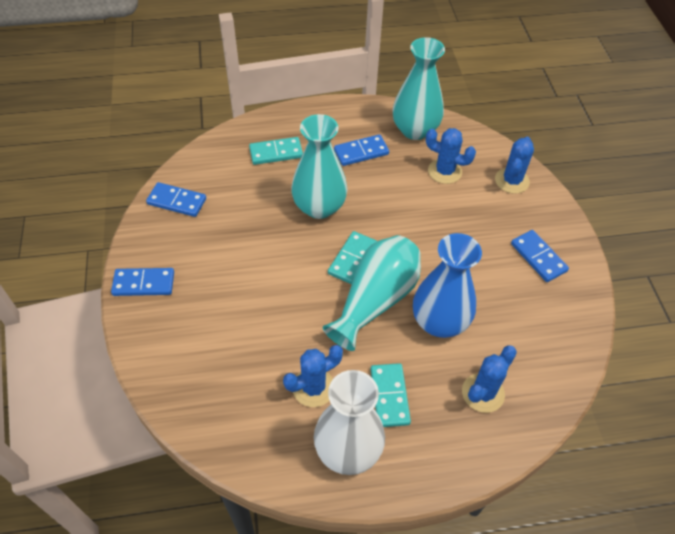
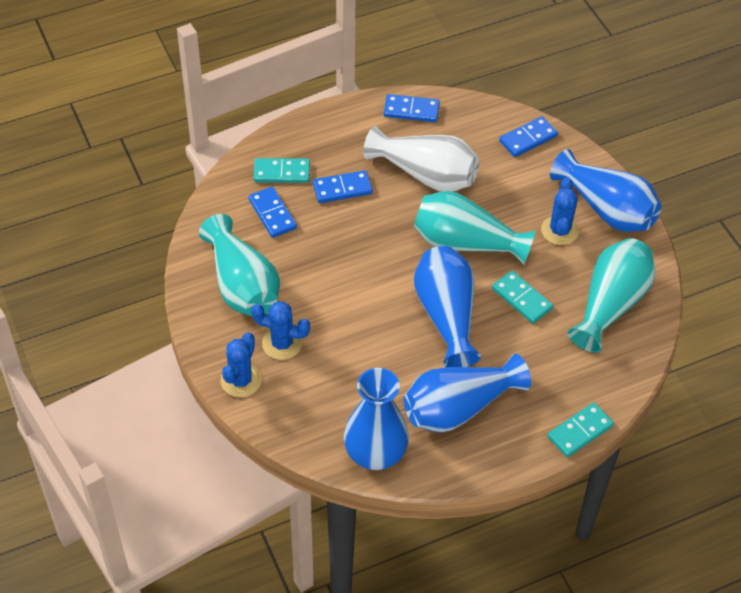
blue cactus: 4 -> 3
blue vase: 1 -> 4

